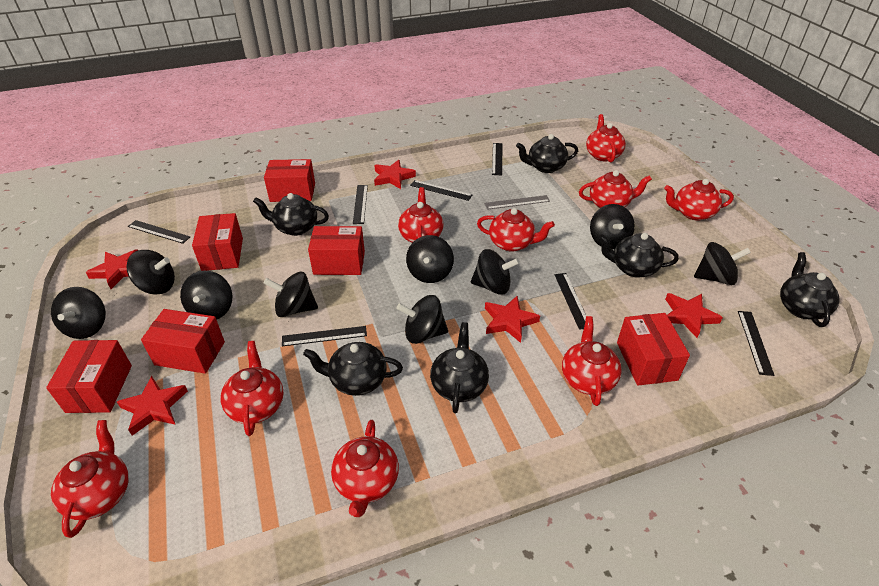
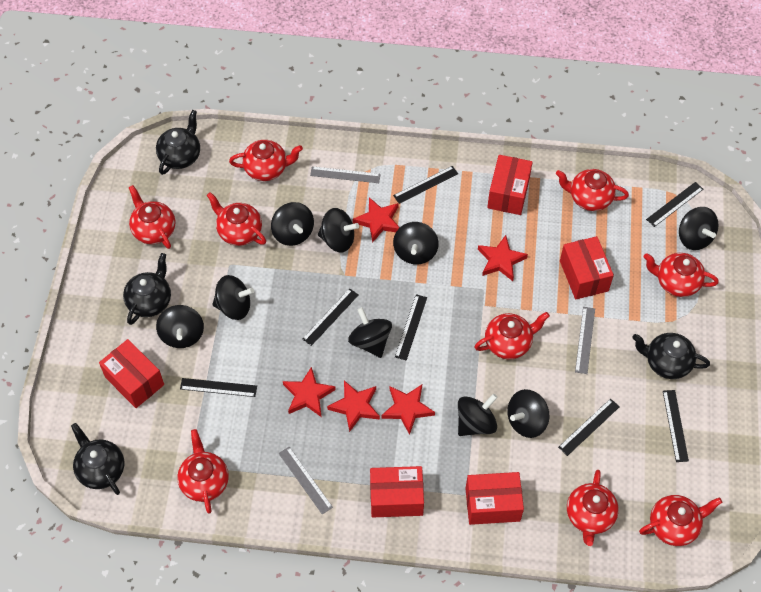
black teapot: 6 -> 4
grey ruler: 1 -> 3
red box: 6 -> 5

